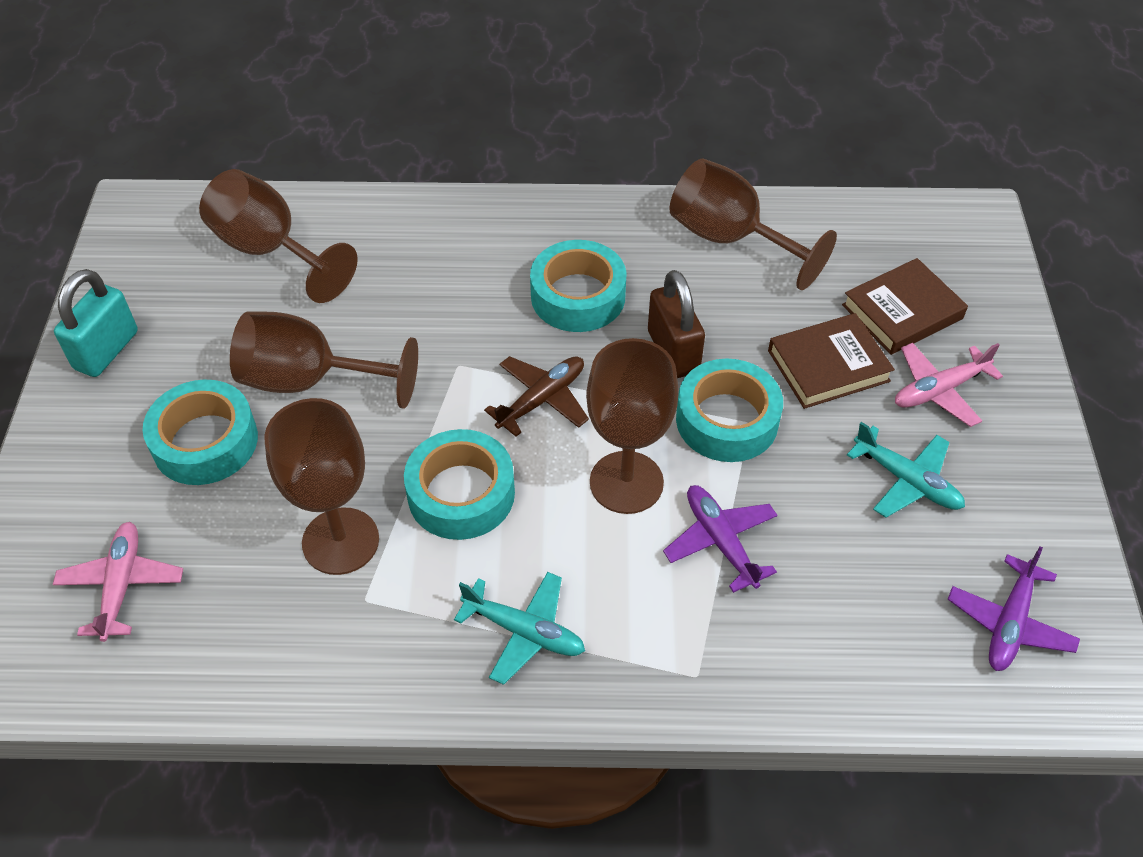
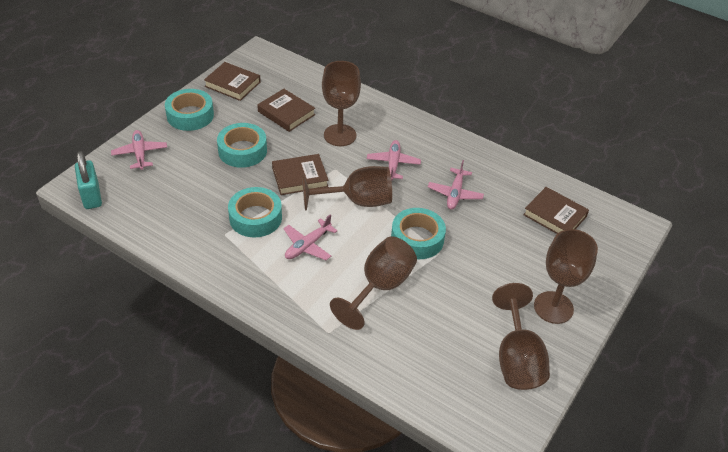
brown book: 2 -> 4
brown padlock: 1 -> 0
brown plane: 1 -> 0
pink plane: 2 -> 4
purple plane: 2 -> 0
turquoise plane: 2 -> 0

